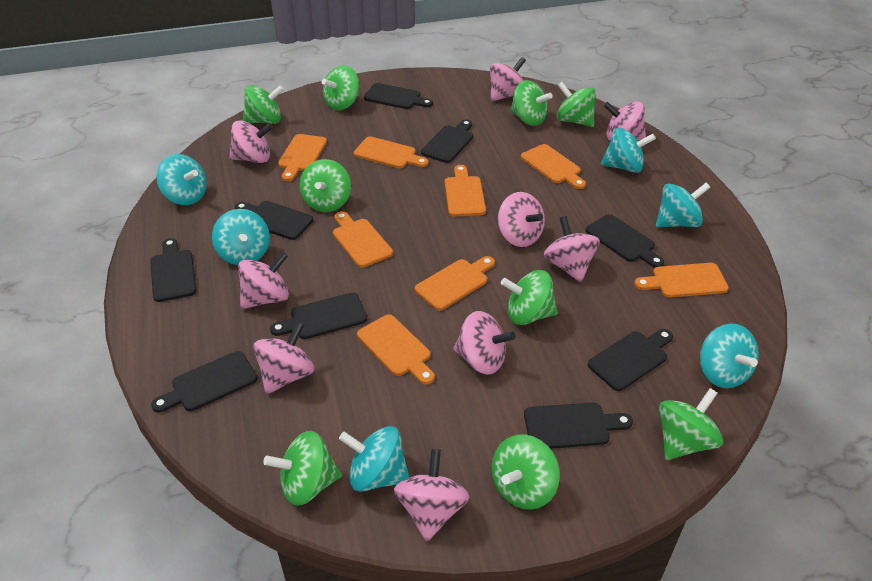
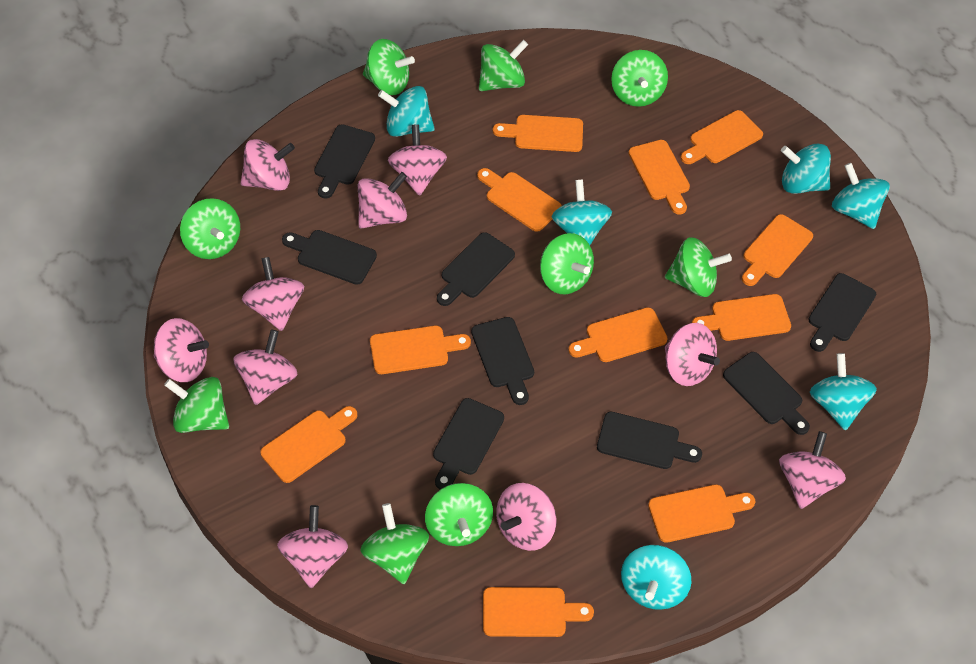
black cutting board: 9 -> 8
orange cutting board: 8 -> 11
pink spinning top: 9 -> 10

